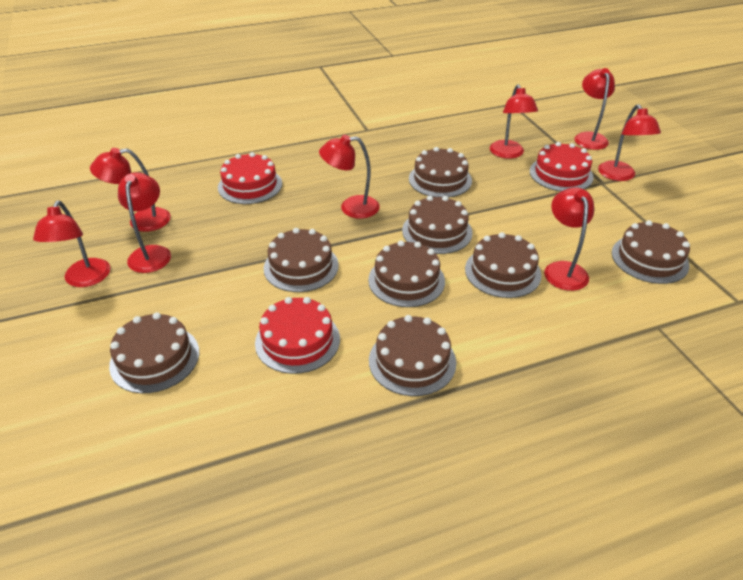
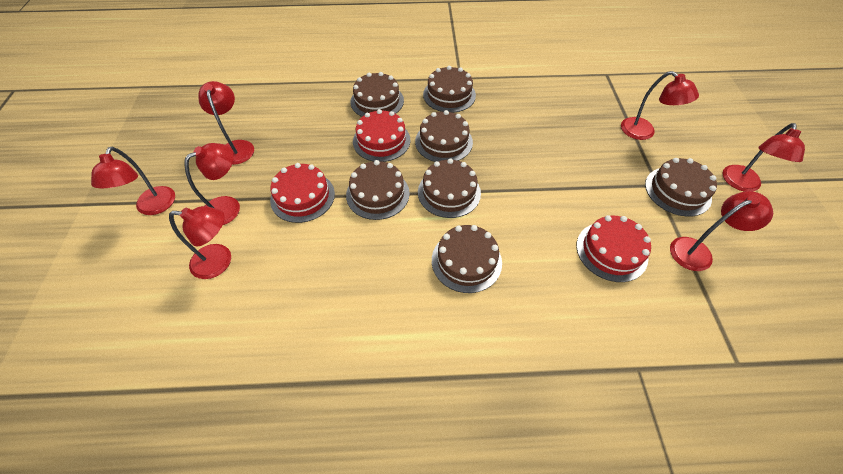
brown cake: 8 -> 7
red lamp: 8 -> 7

